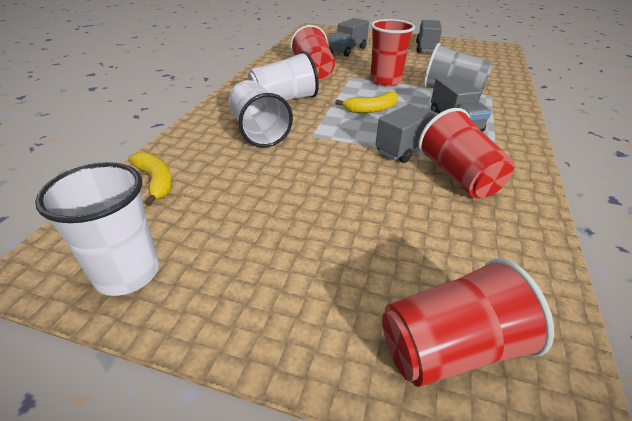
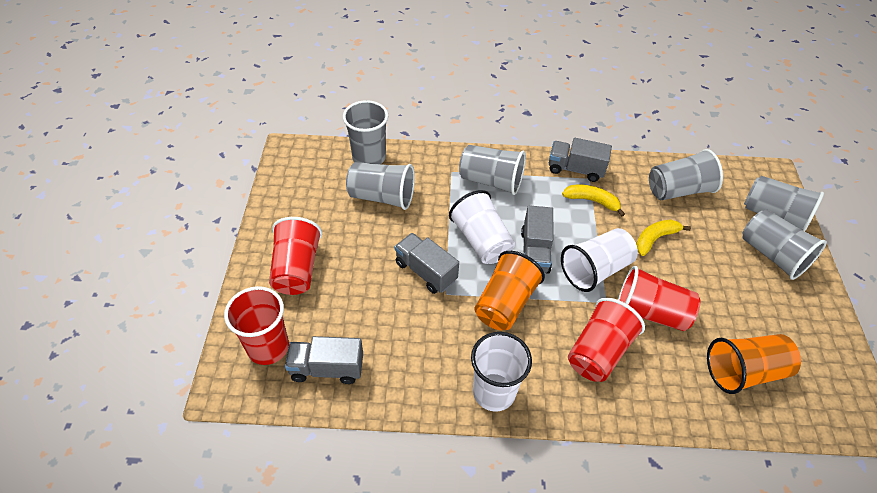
grey cup: 1 -> 6
orange cup: 0 -> 2

